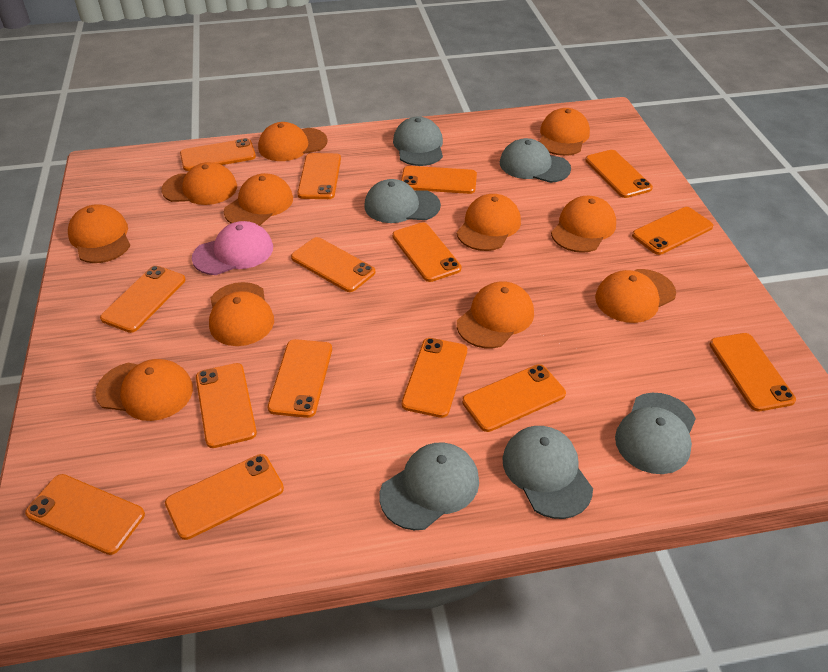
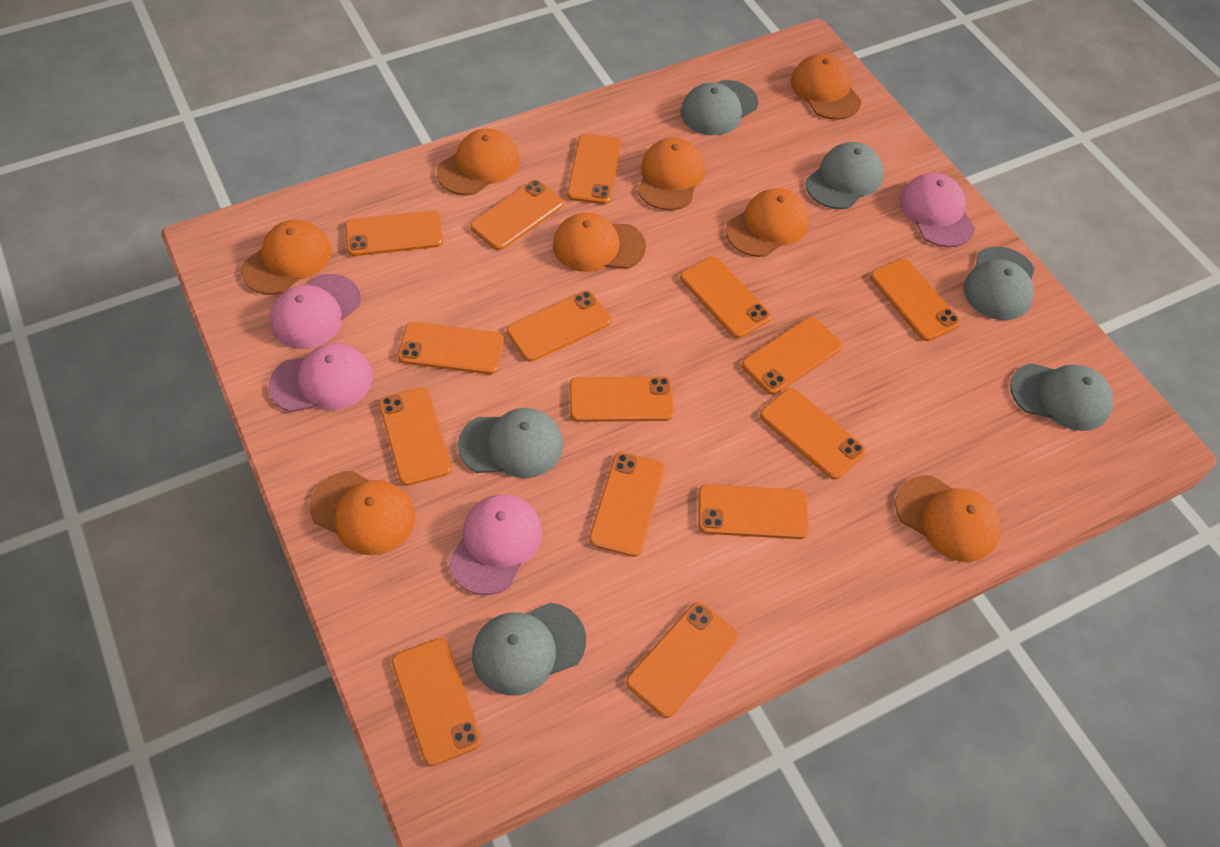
orange cap: 11 -> 8
pink cap: 1 -> 4

